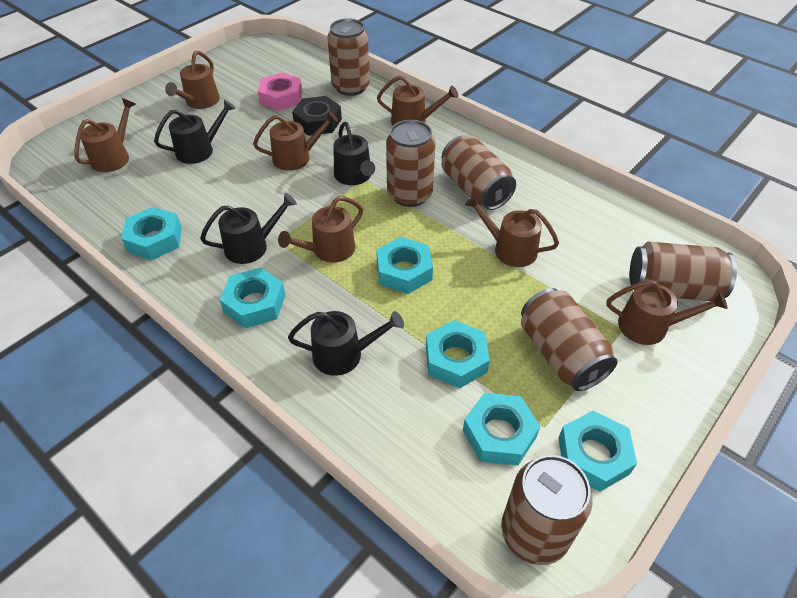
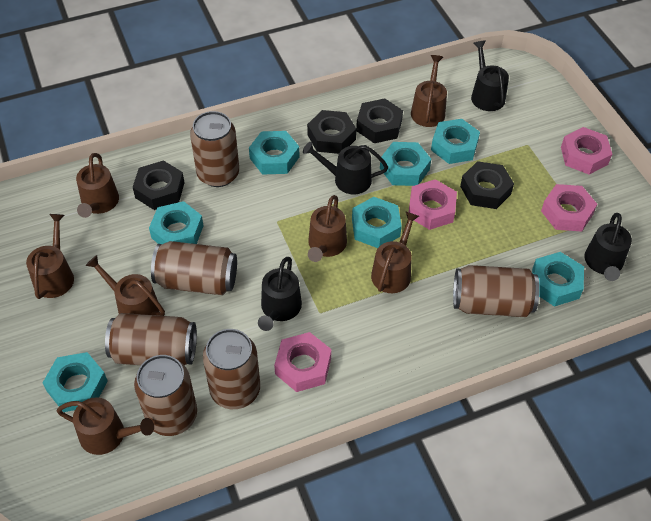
black nut: 1 -> 4
pink nut: 1 -> 4
turquoise nut: 6 -> 7

